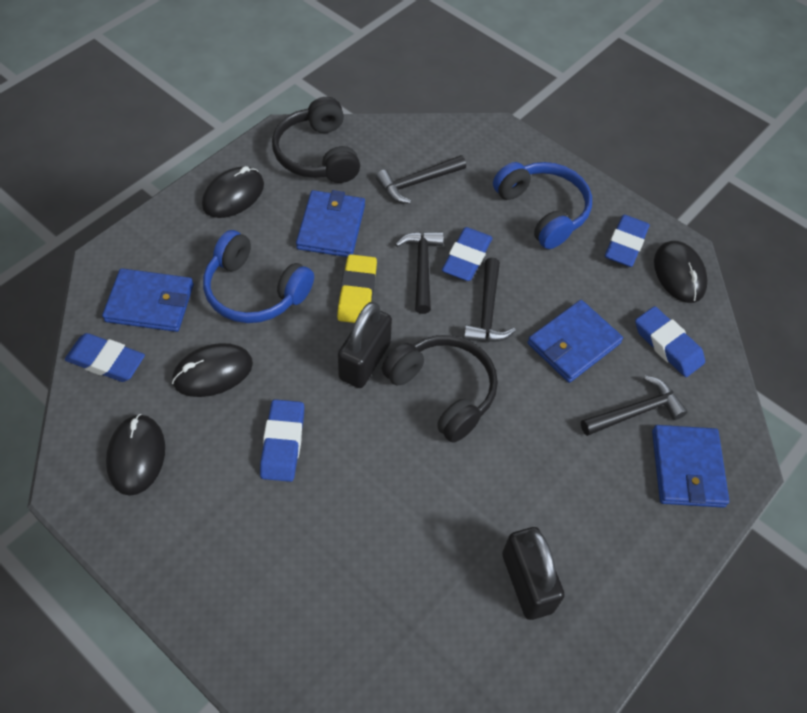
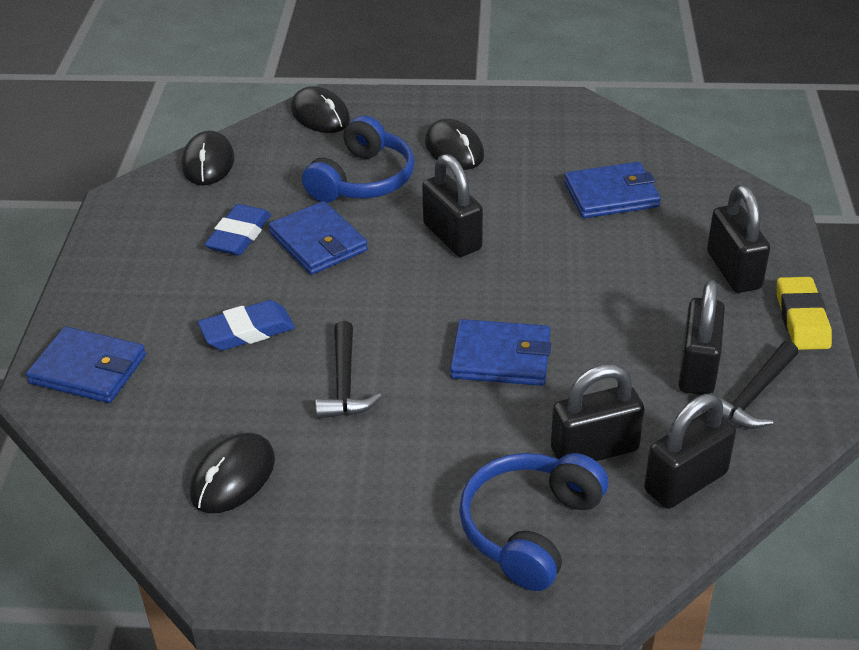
black hammer: 4 -> 2
black headphones: 2 -> 0
black padlock: 2 -> 5
blue eraser: 5 -> 2

